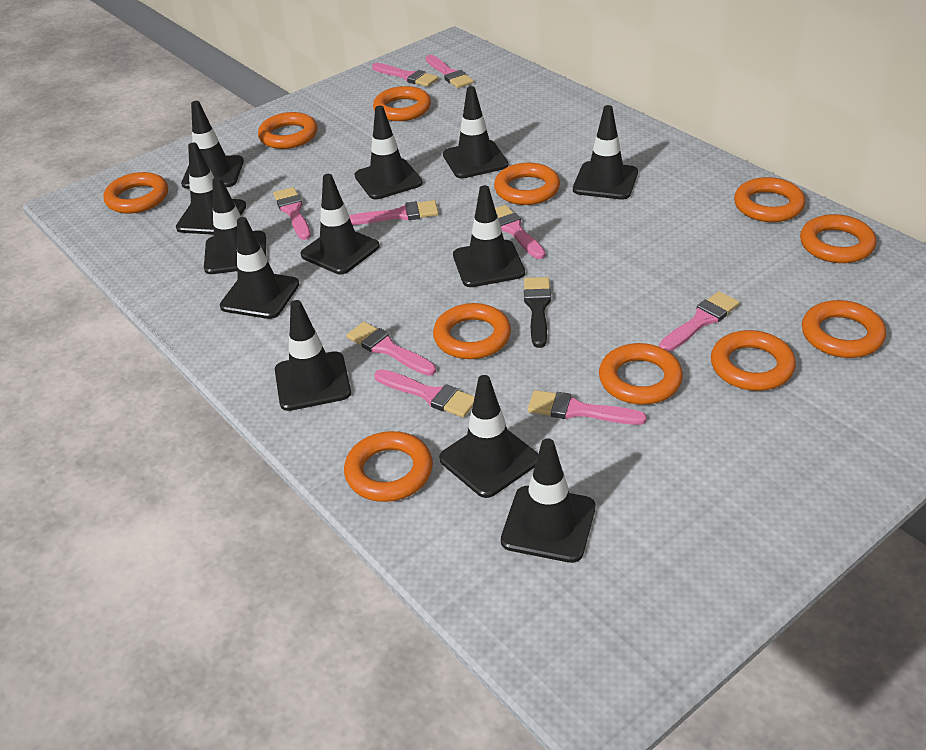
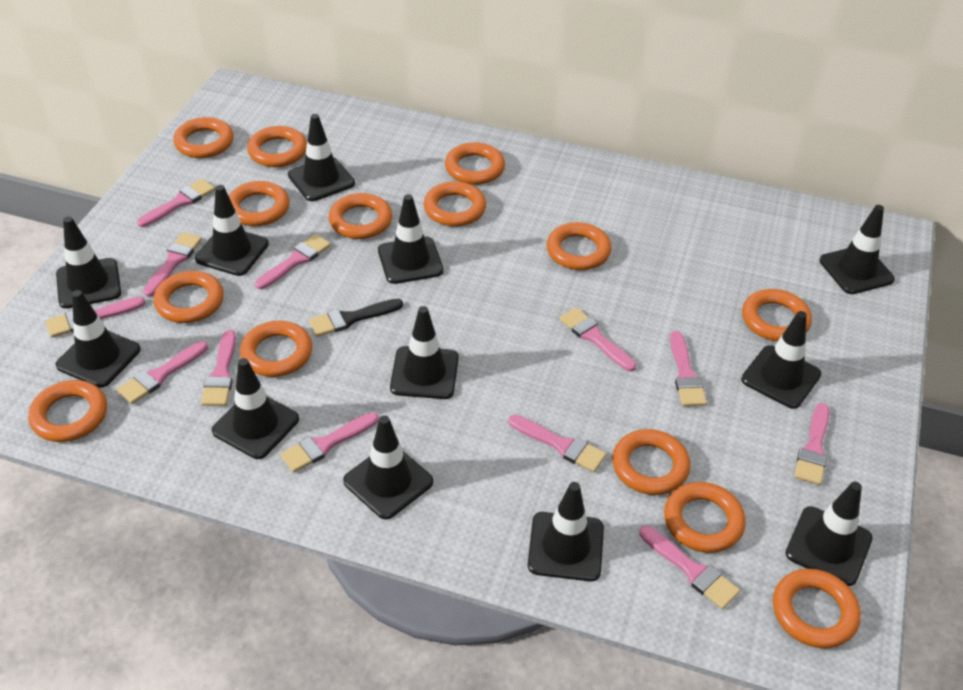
orange ring: 11 -> 14
pink brush: 9 -> 12

